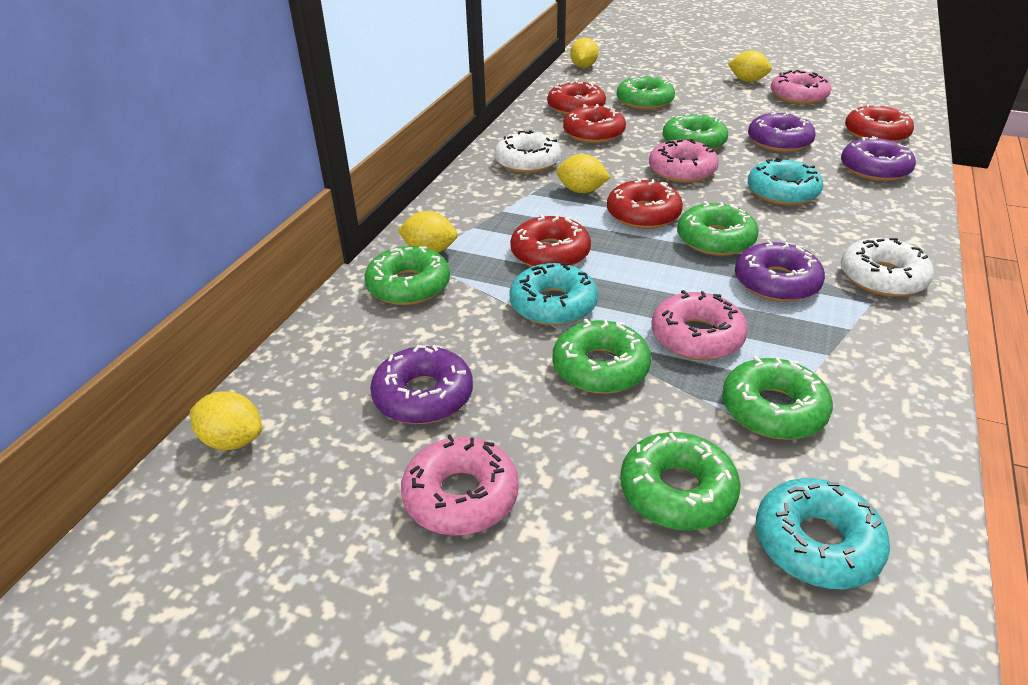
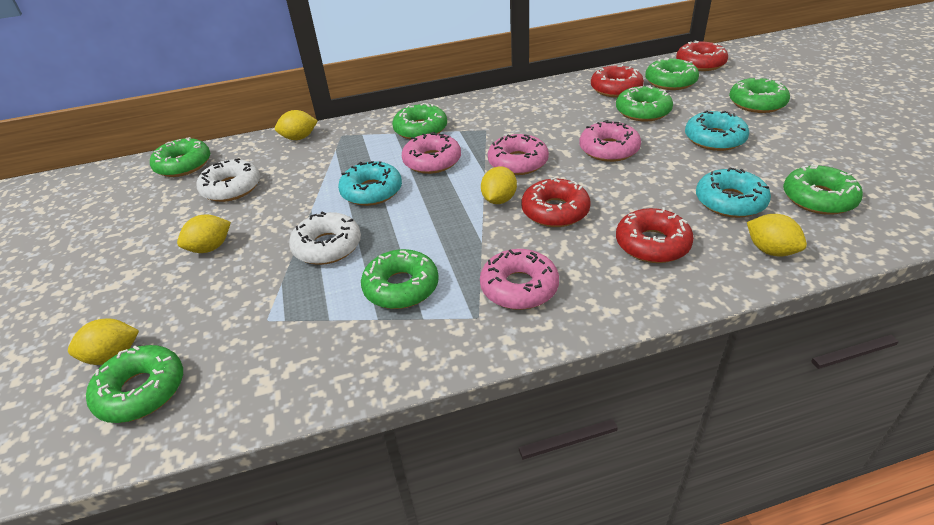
green donut: 7 -> 8
purple donut: 4 -> 0
red donut: 5 -> 4

